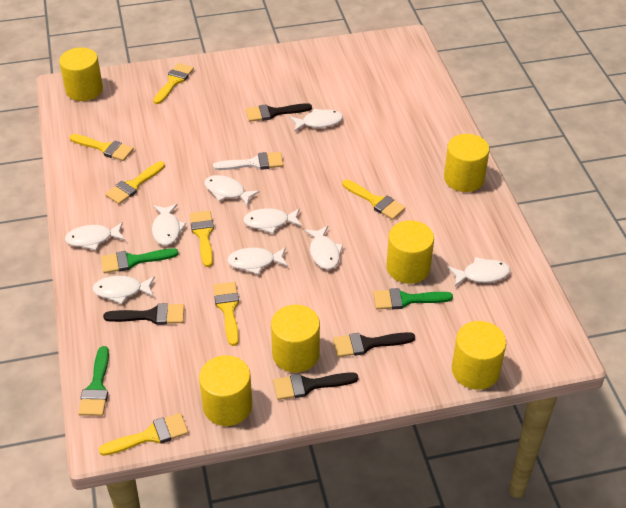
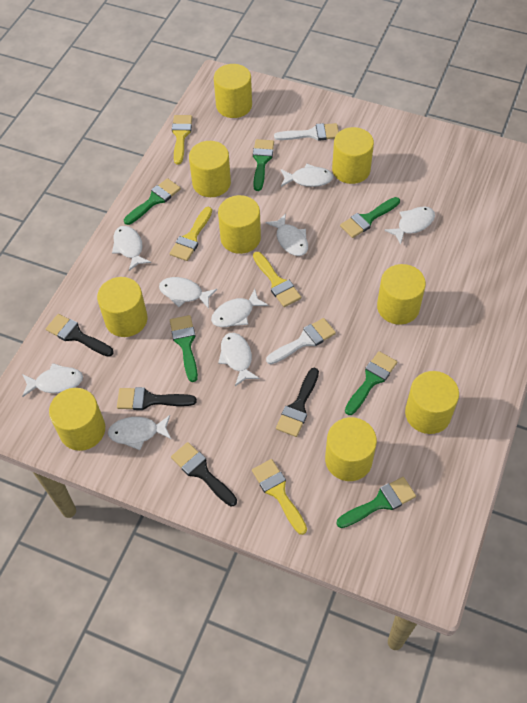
green brush: 3 -> 6
white brush: 1 -> 2
yellow brush: 7 -> 4
yellow cylinder: 6 -> 9

